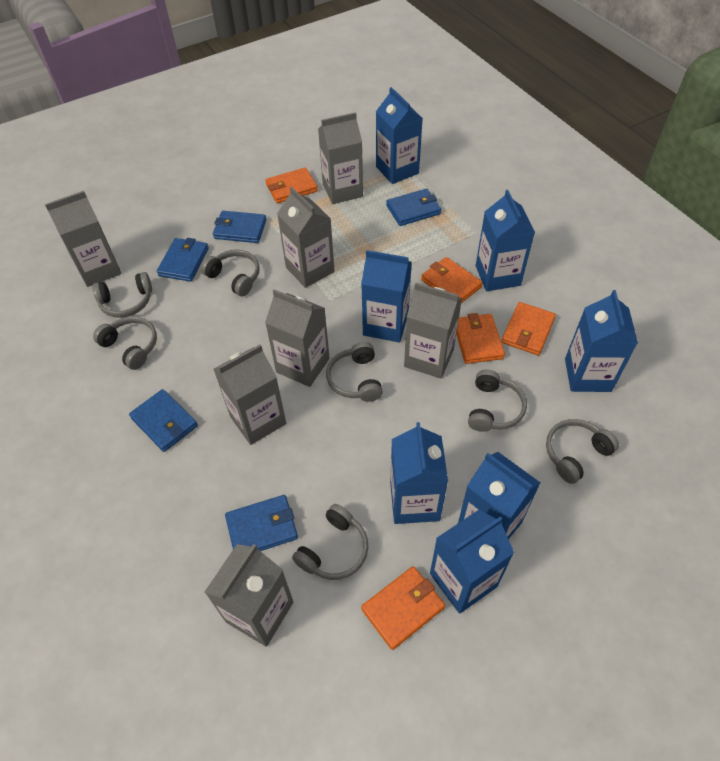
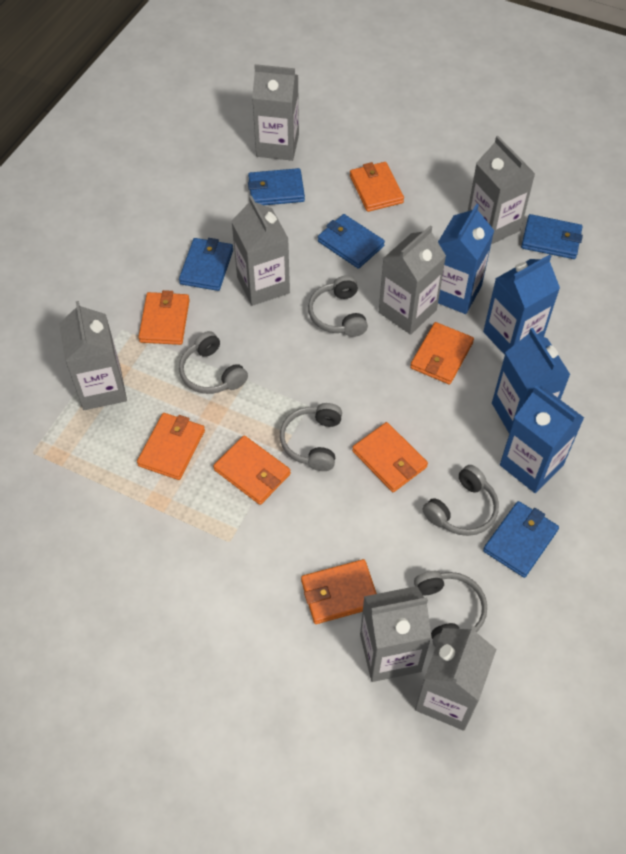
blue carton: 7 -> 4
grey headphones: 7 -> 5
orange wallet: 5 -> 7

